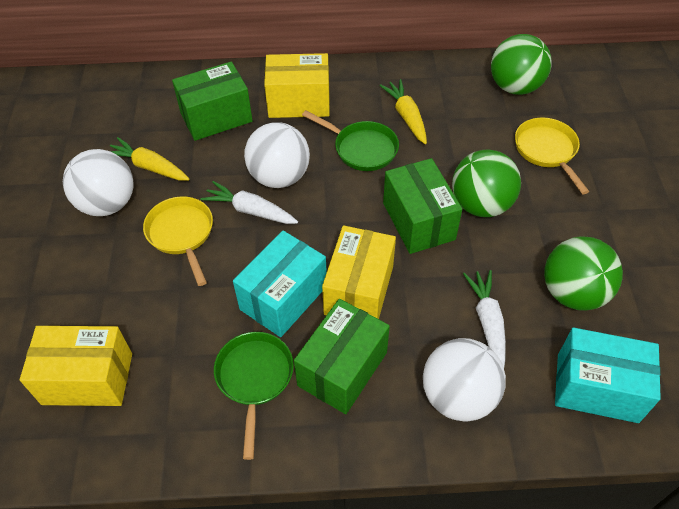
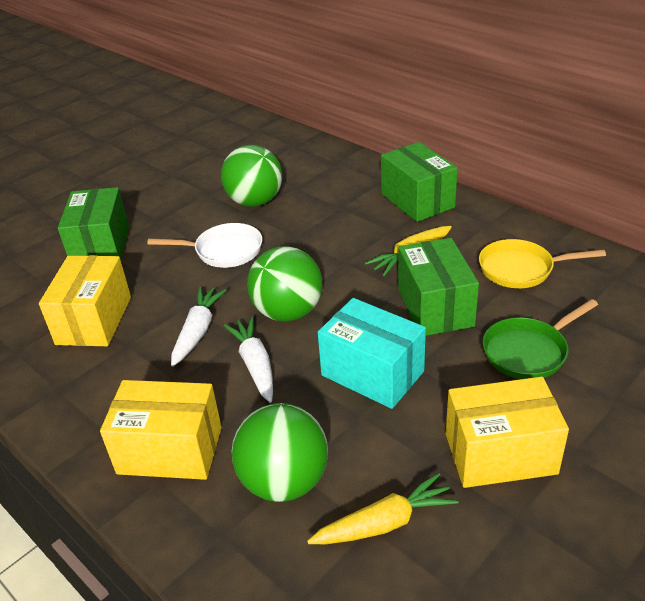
green pan: 2 -> 1
turquoise box: 2 -> 1
white ball: 3 -> 0
white pan: 0 -> 1
yellow pan: 2 -> 1

